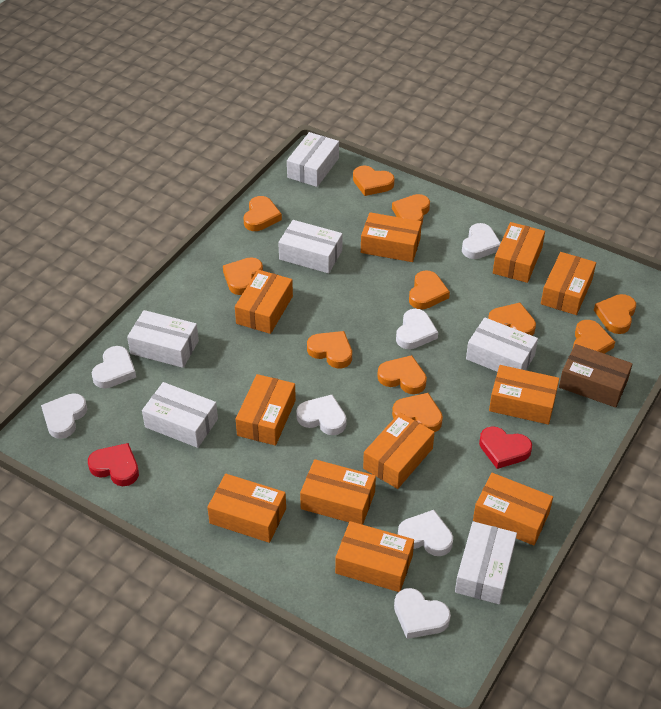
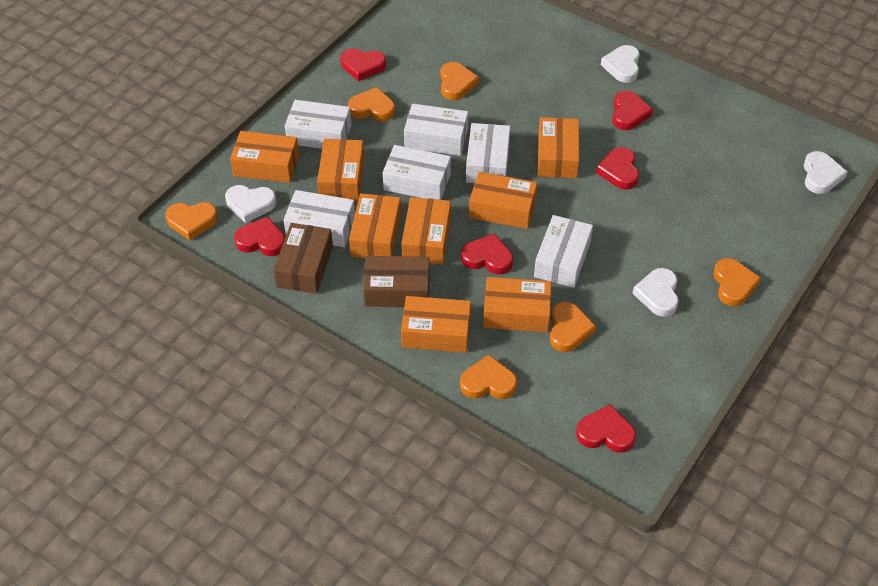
brown box: 1 -> 2
orange box: 11 -> 8
orange heart: 11 -> 6
red heart: 2 -> 6
white heart: 7 -> 4

